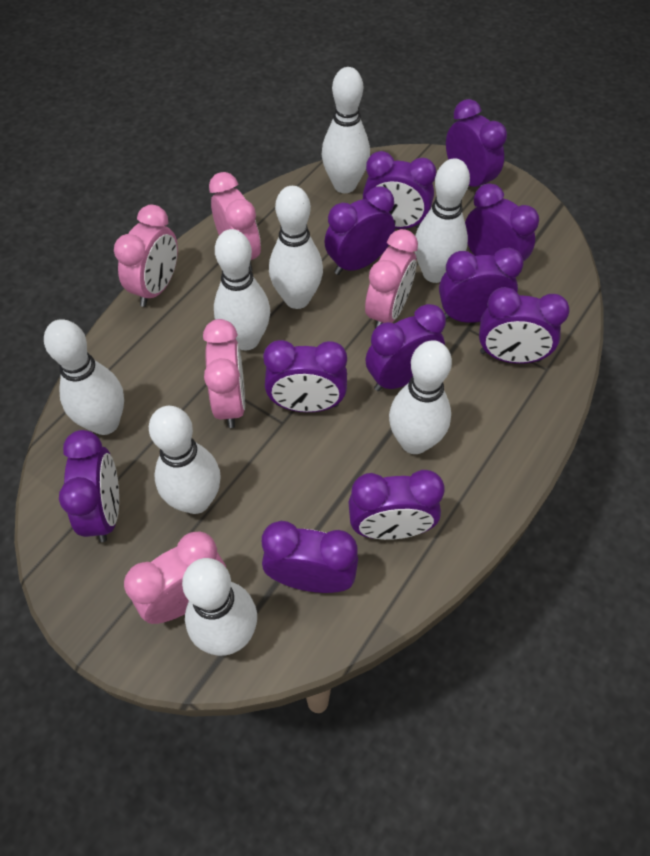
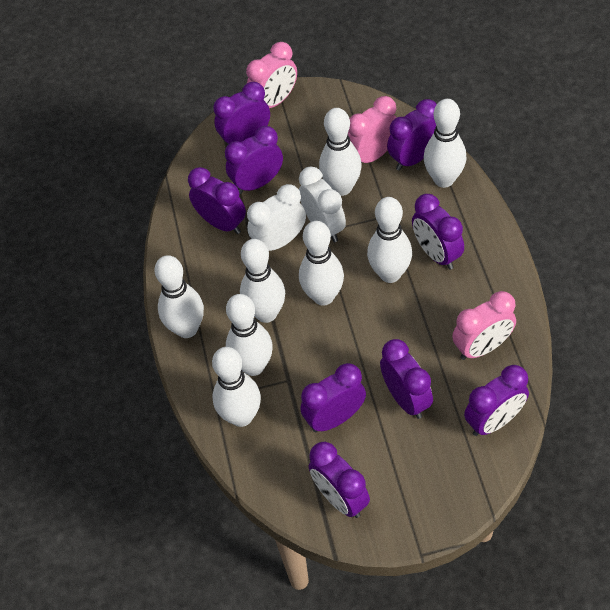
pink clock: 5 -> 3
purple clock: 11 -> 9
white clock: 0 -> 2

